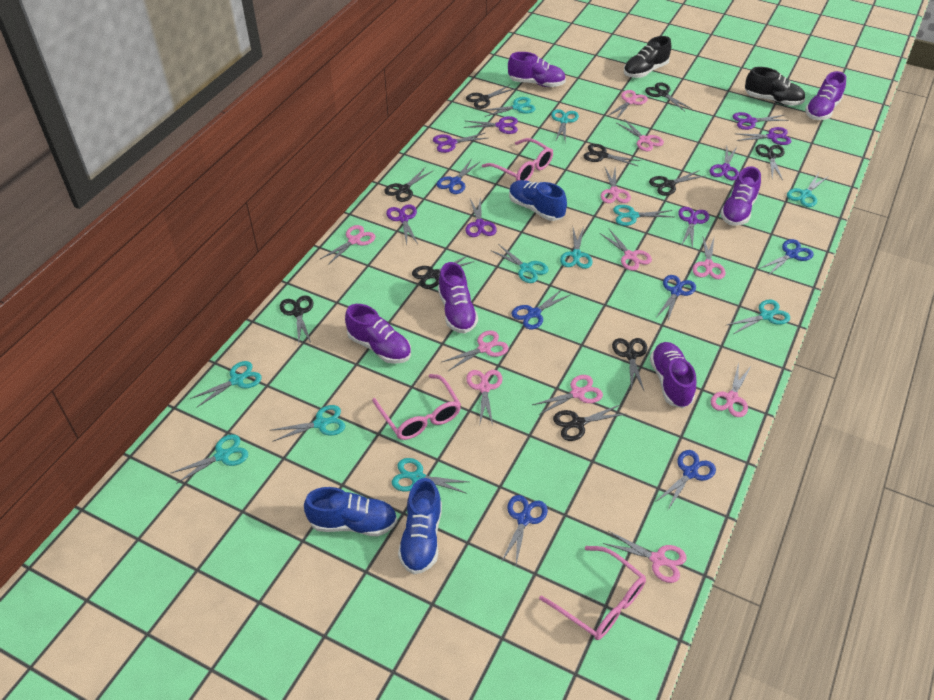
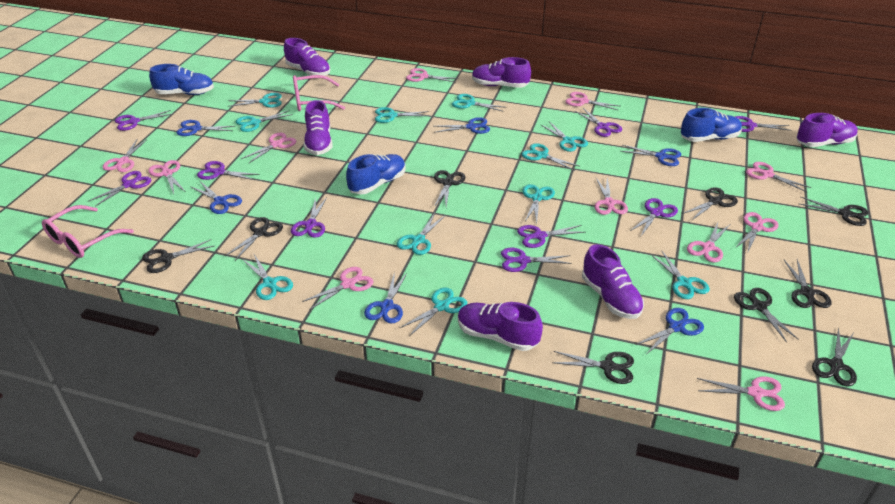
black scissors: 10 -> 9
black shoe: 2 -> 0
pink glasses: 3 -> 2
purple scissors: 8 -> 9

